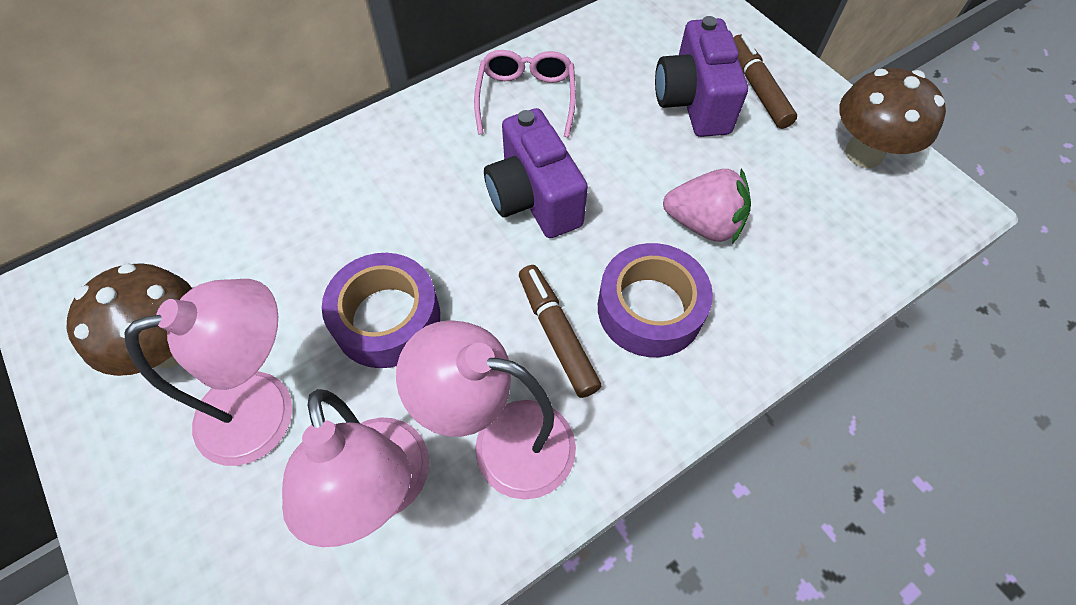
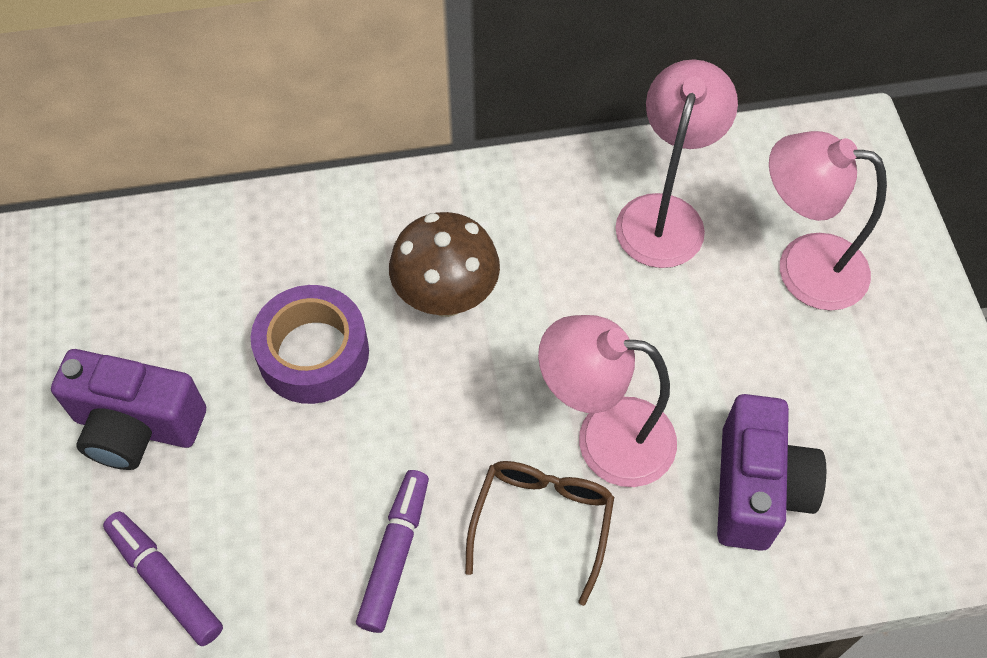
brown glasses: 0 -> 1
brown marker: 2 -> 0
brown mushroom: 2 -> 1
pink glasses: 1 -> 0
pink strawberry: 1 -> 0
purple marker: 0 -> 2
purple tape: 2 -> 1

